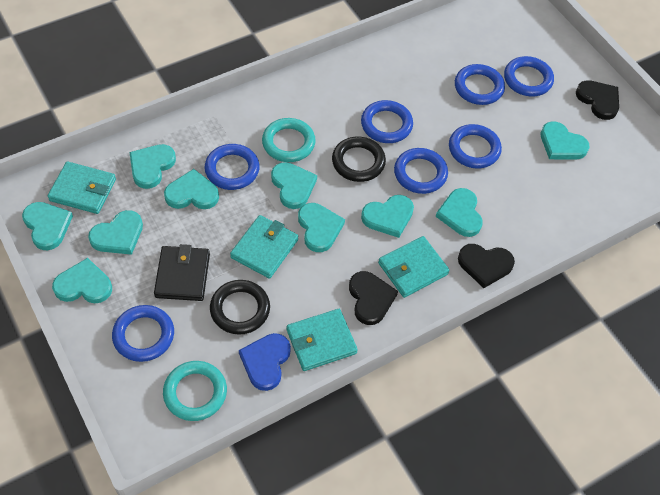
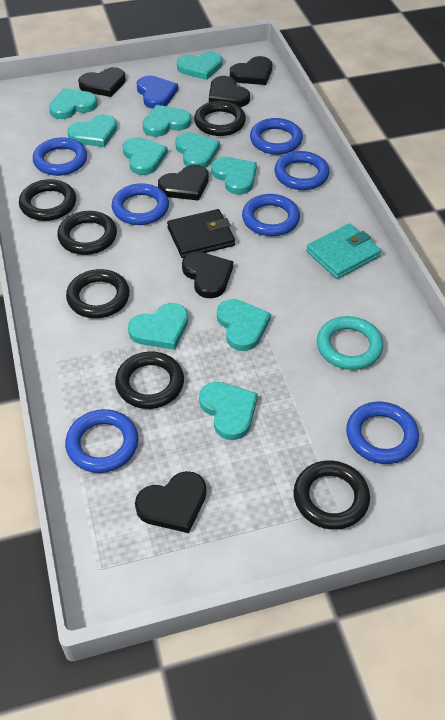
black heart: 3 -> 6
black ring: 2 -> 6
turquoise ring: 2 -> 1
turquoise wallet: 4 -> 1

